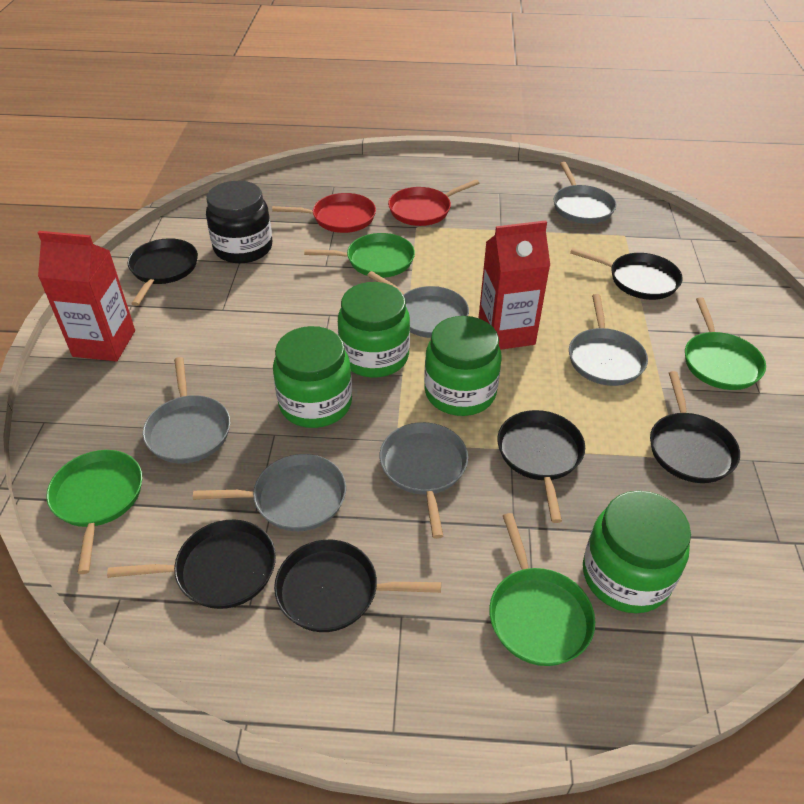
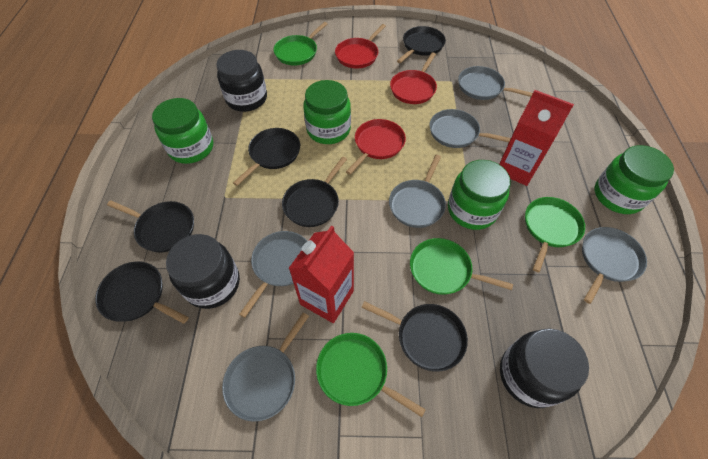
black jar: 1 -> 3
red pan: 2 -> 3

